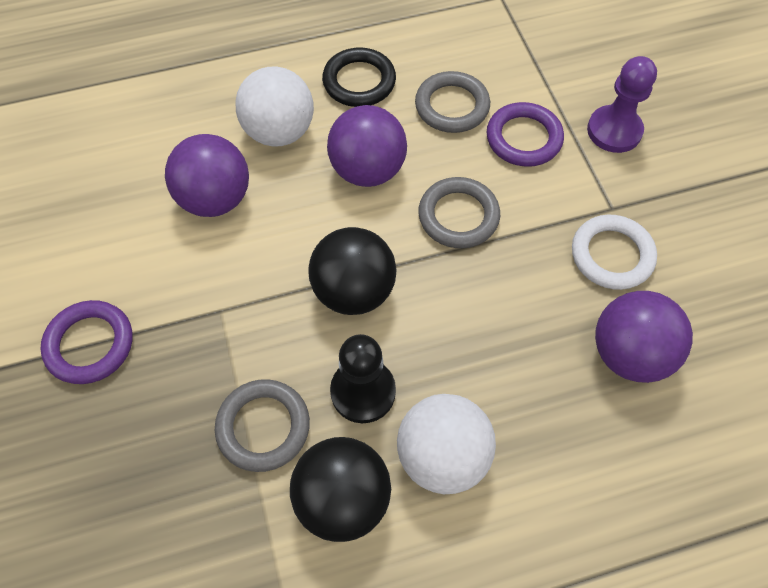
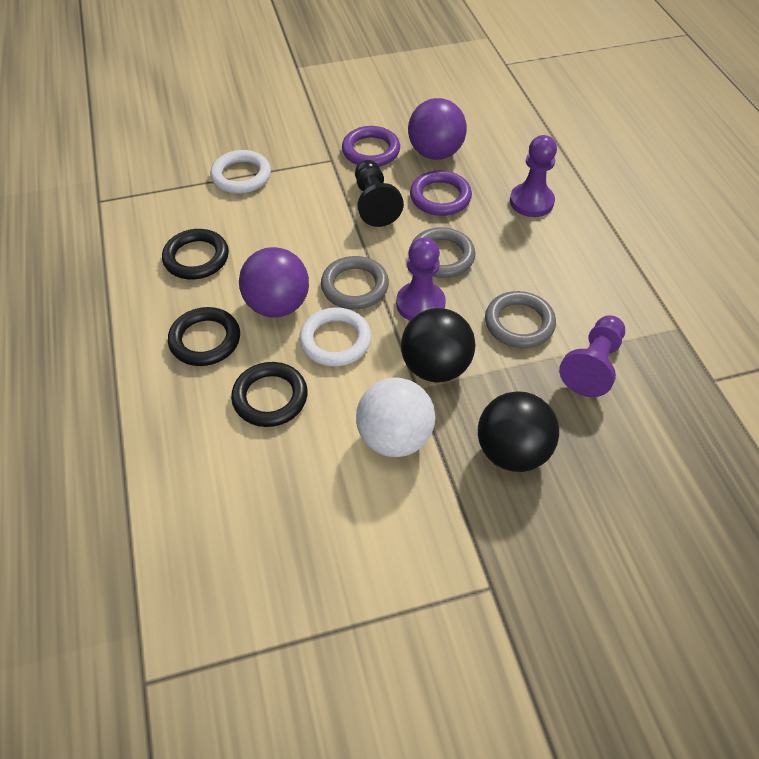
black ring: 1 -> 3
purple ball: 3 -> 2
purple pawn: 1 -> 3
white ball: 2 -> 1
white ring: 1 -> 2

